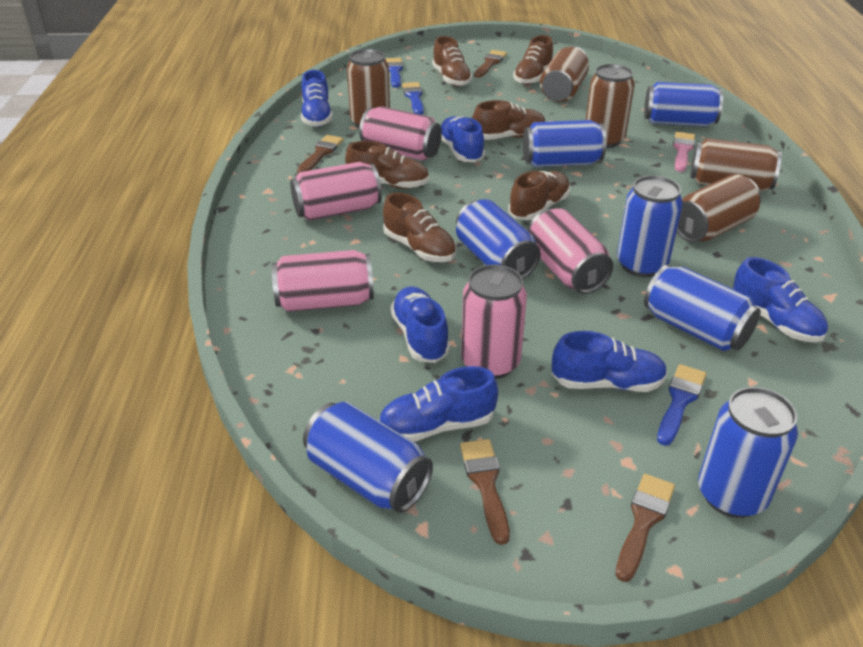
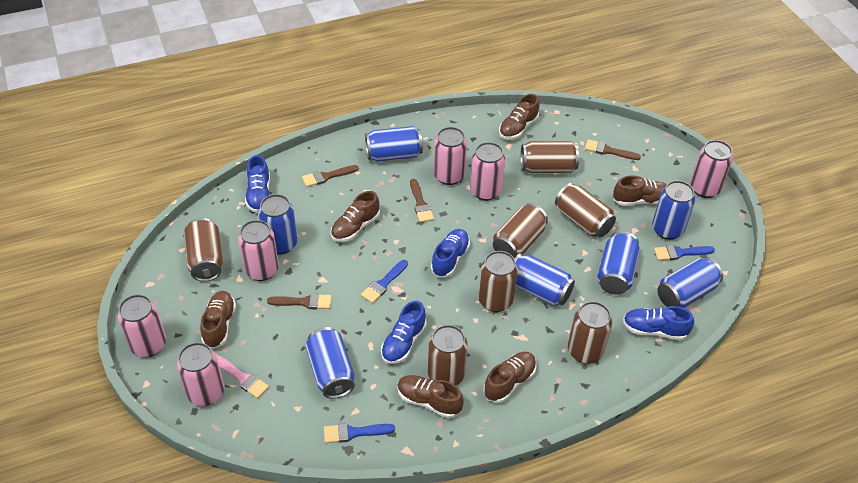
blue shoe: 6 -> 4
brown can: 5 -> 7
pink can: 5 -> 6

